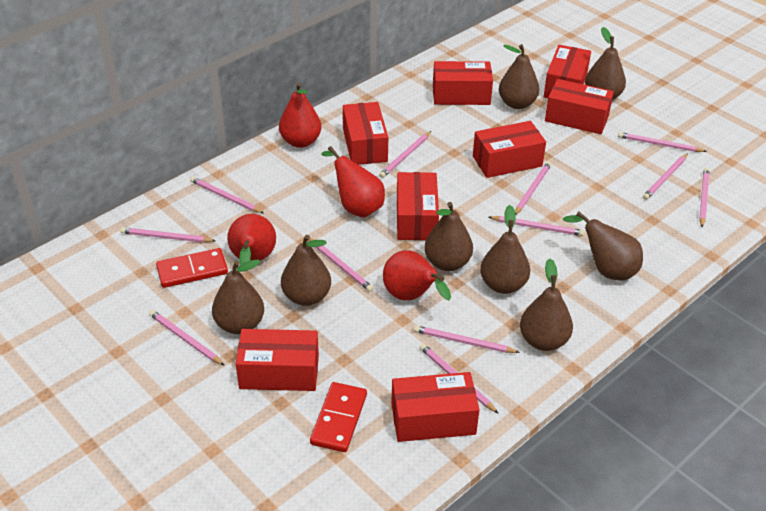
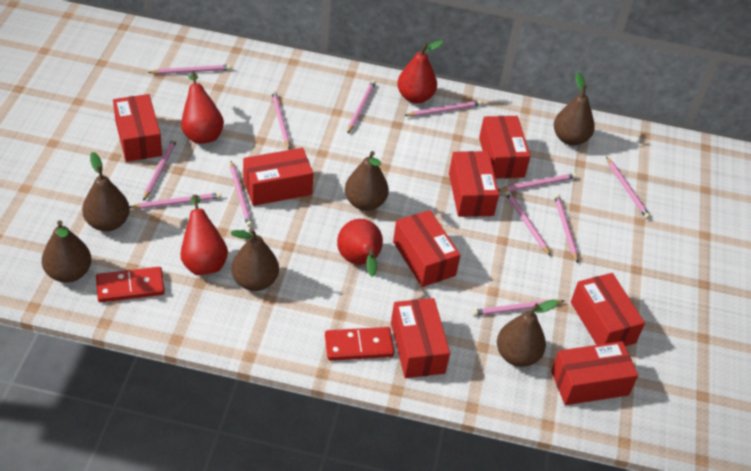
brown pear: 8 -> 6

